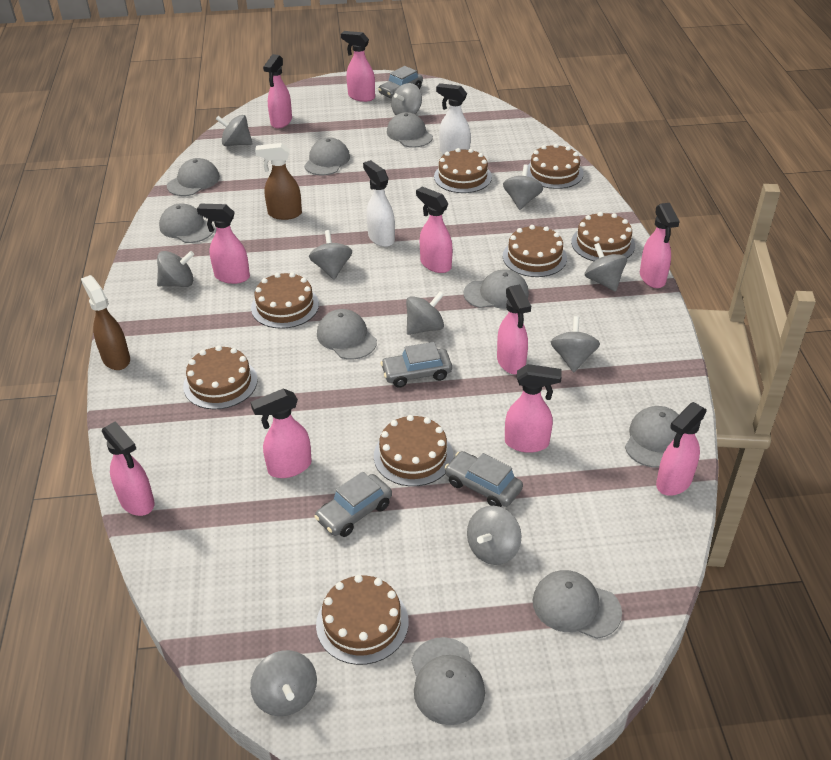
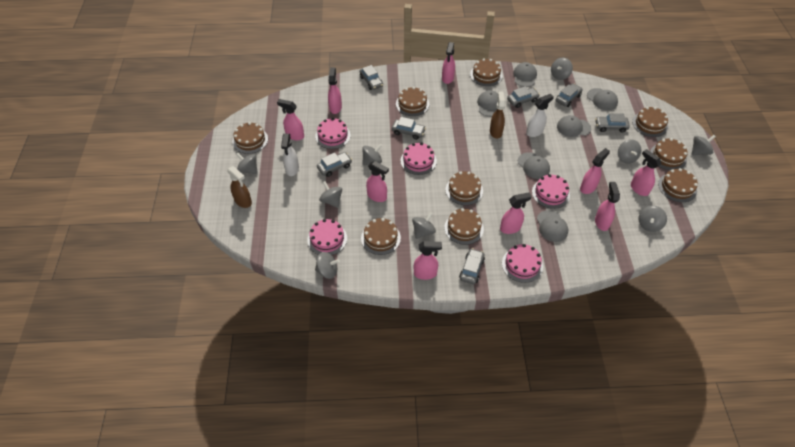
brown cake: 8 -> 9
grey cap: 9 -> 6
grey car: 4 -> 7
grey spinning top: 10 -> 9
pink cake: 0 -> 5
pink spray bottle: 10 -> 9

